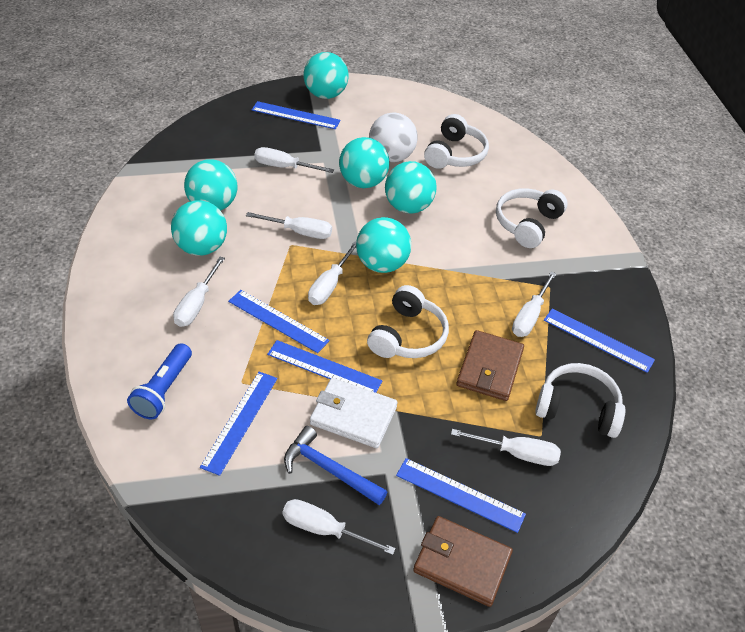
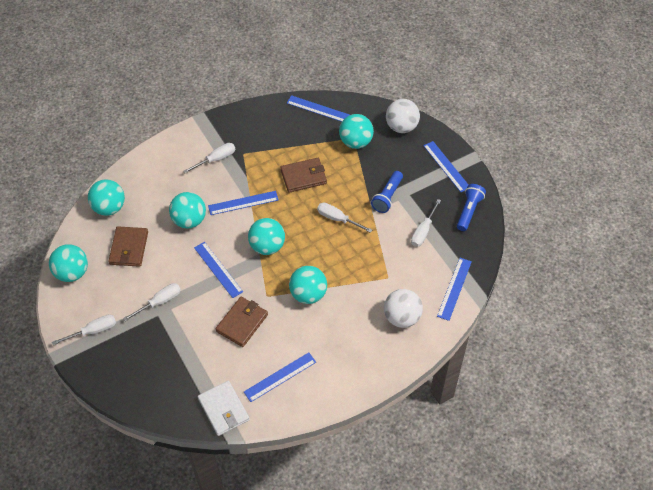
blue flashlight: 1 -> 2
blue hammer: 1 -> 0
brown wallet: 2 -> 3
white ball: 1 -> 2
white headphones: 4 -> 0
white screwdriver: 7 -> 5

